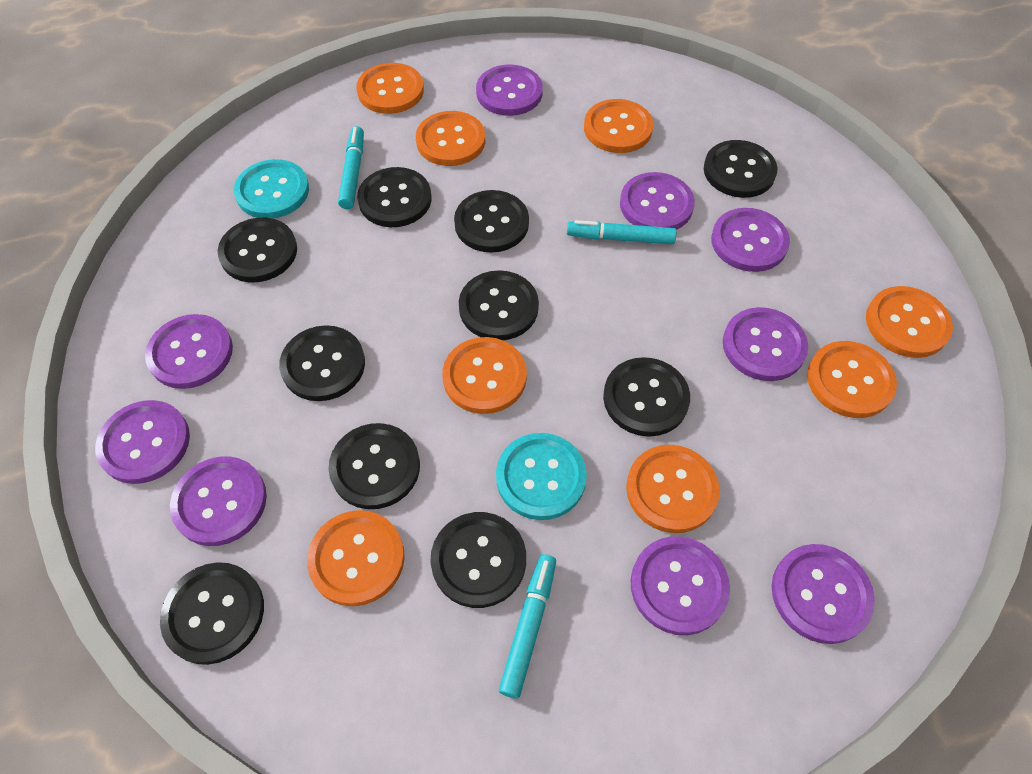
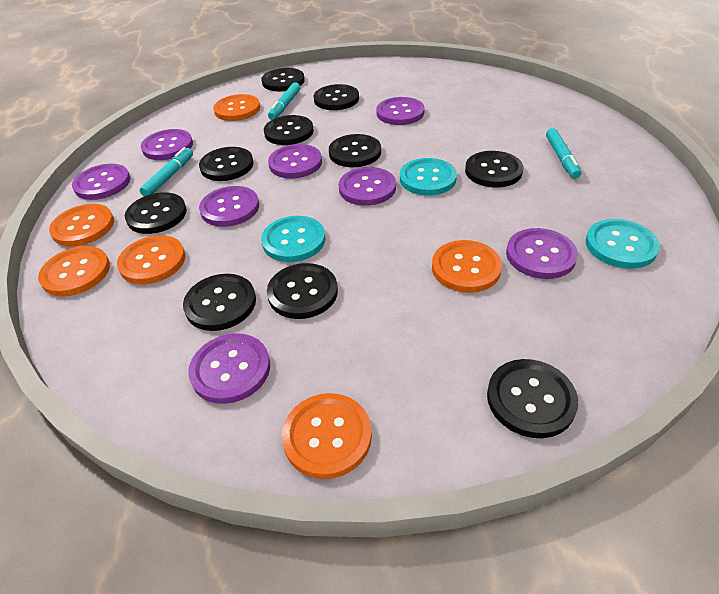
orange button: 8 -> 6
purple button: 9 -> 8
turquoise button: 2 -> 3

